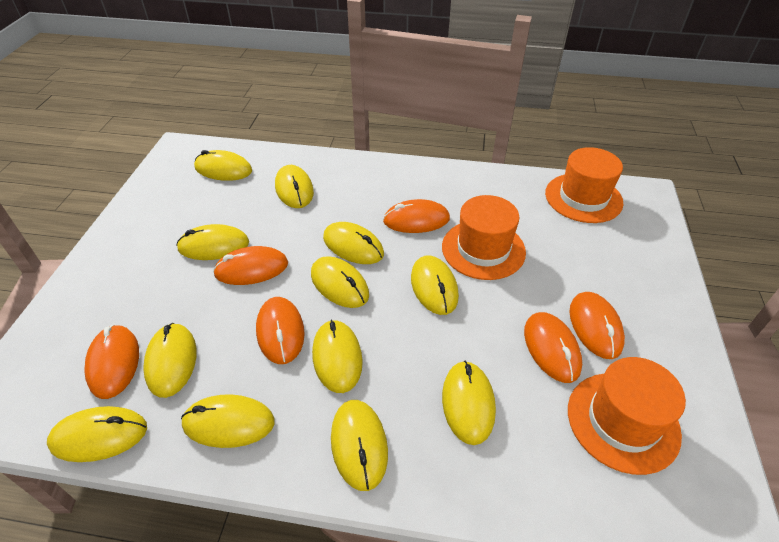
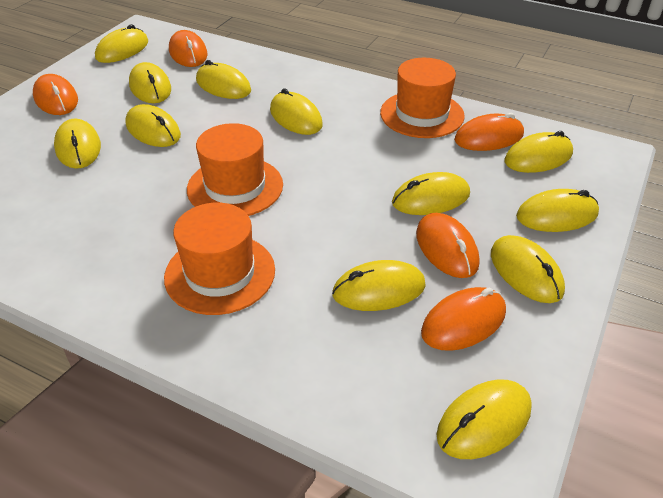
orange mouse: 6 -> 5

